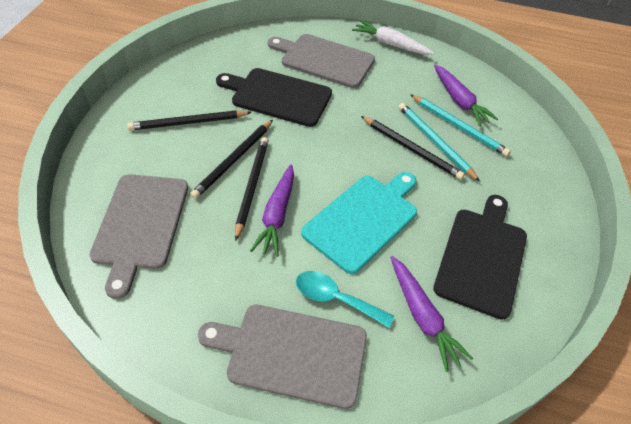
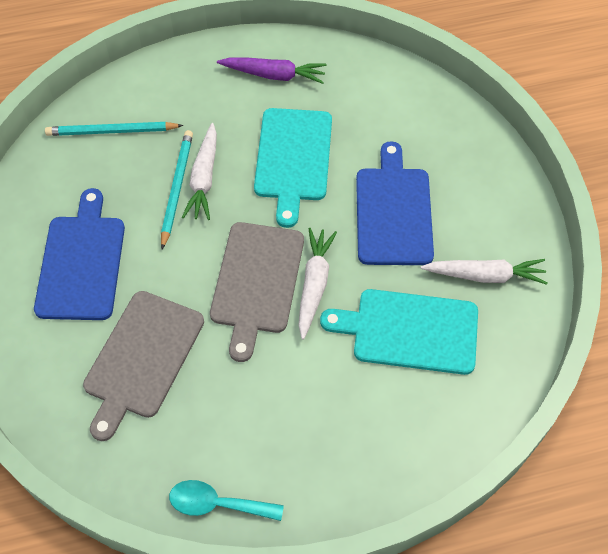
black cutting board: 2 -> 0
black pencil: 4 -> 0
blue cutting board: 0 -> 2
grey cutting board: 3 -> 2
purple carrot: 3 -> 1
turquoise cutting board: 1 -> 2
white carrot: 1 -> 3

